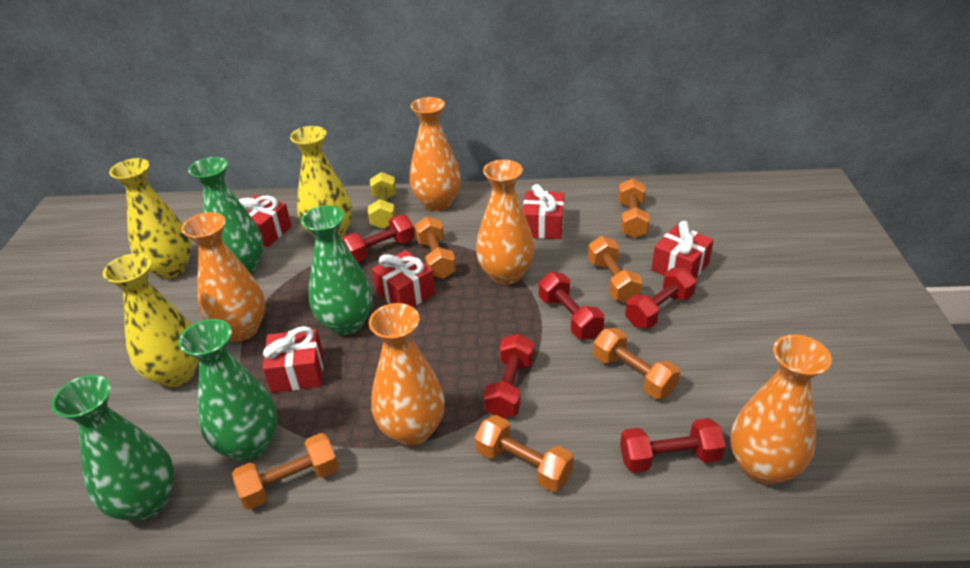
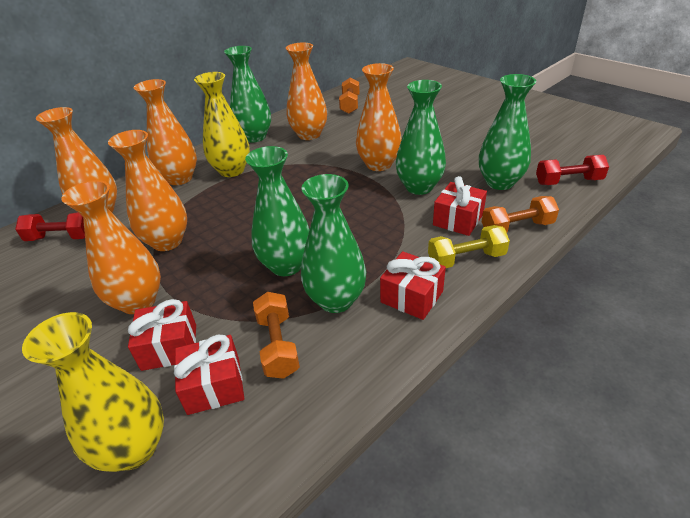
green vase: 4 -> 5
orange dumbbell: 6 -> 3
orange vase: 5 -> 6
red dumbbell: 5 -> 2
red gift: 5 -> 4
yellow vase: 3 -> 2

